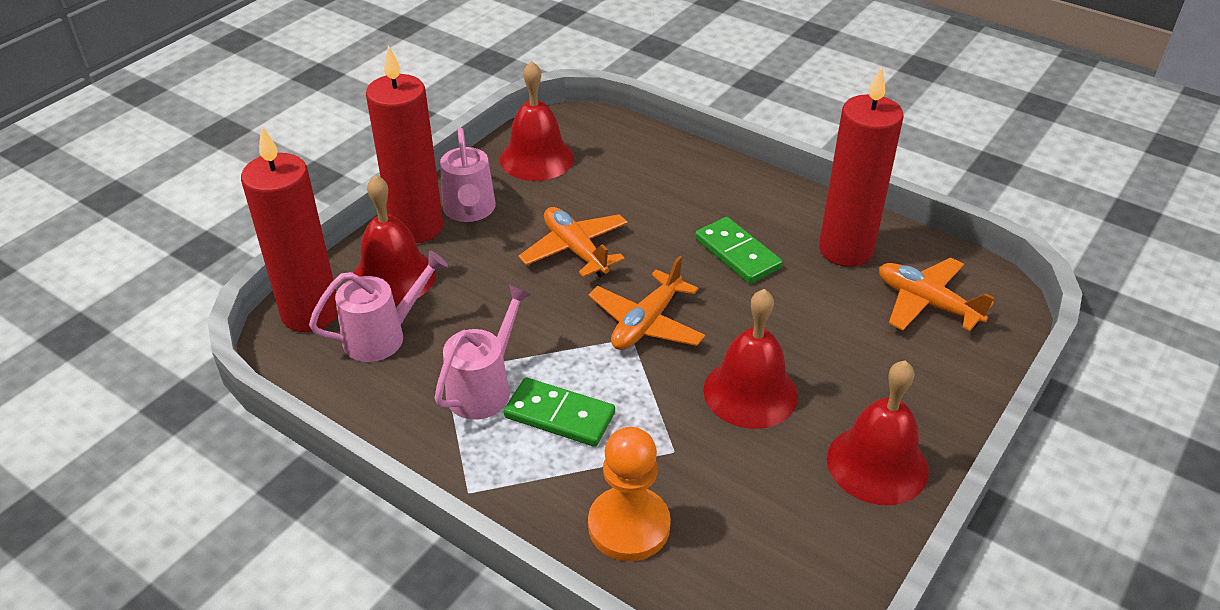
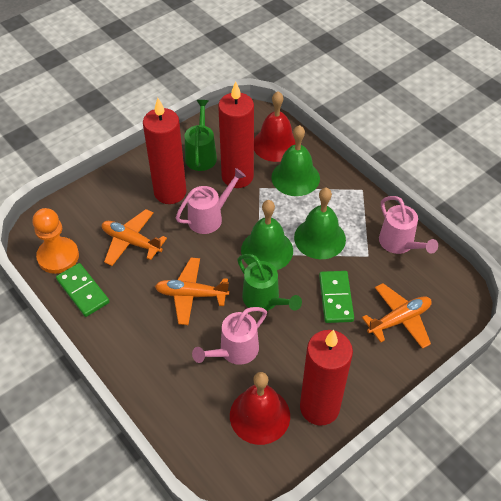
green bell: 0 -> 3
green watering can: 0 -> 2
red bell: 4 -> 2

